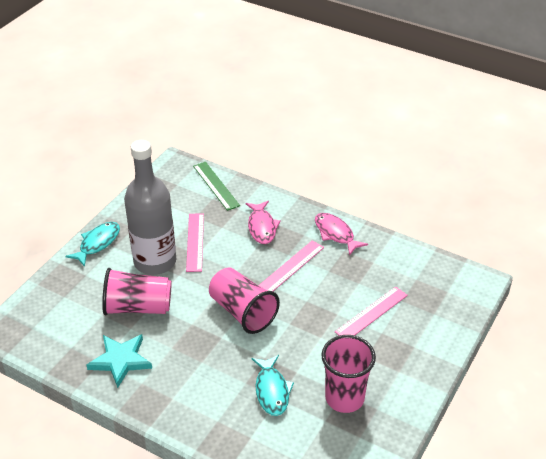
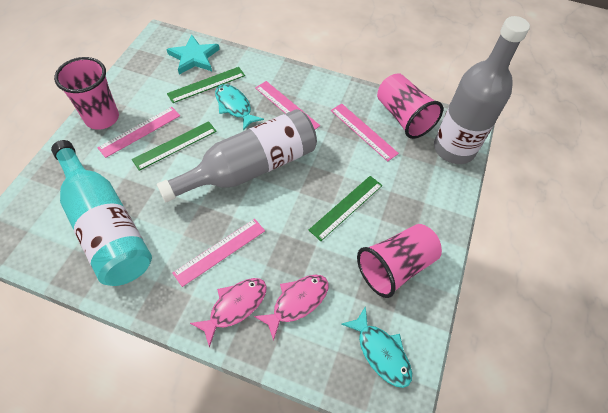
green ruler: 1 -> 3
grey bottle: 1 -> 2
pink ruler: 3 -> 4
turquoise bottle: 0 -> 1

